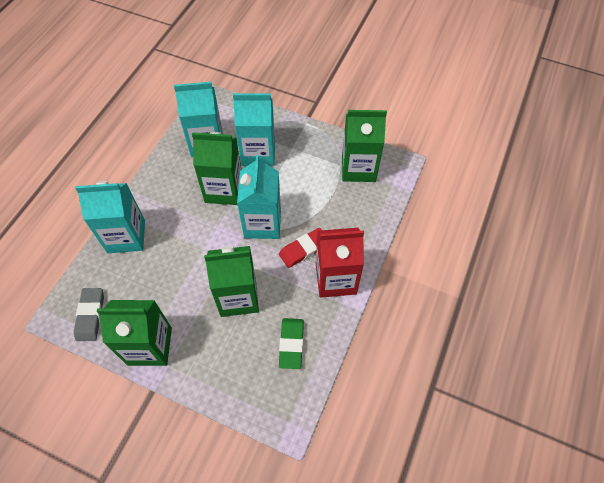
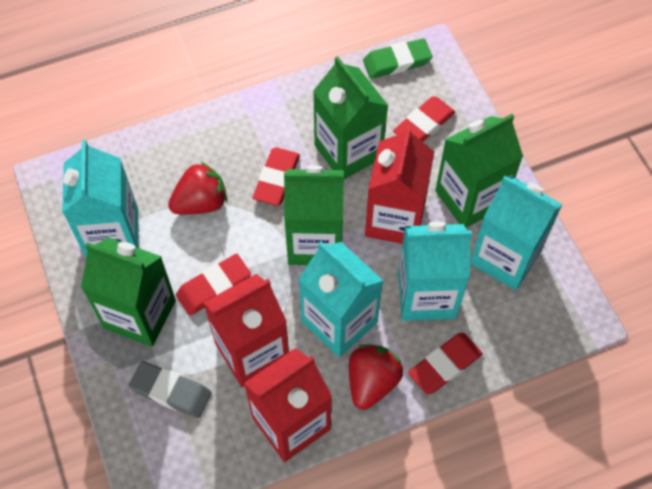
red carton: 1 -> 3
red eraser: 1 -> 4
red strawberry: 0 -> 2

